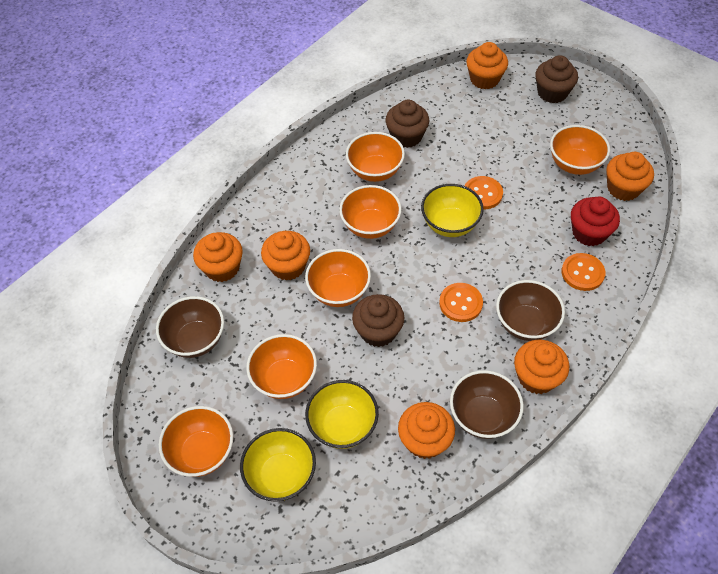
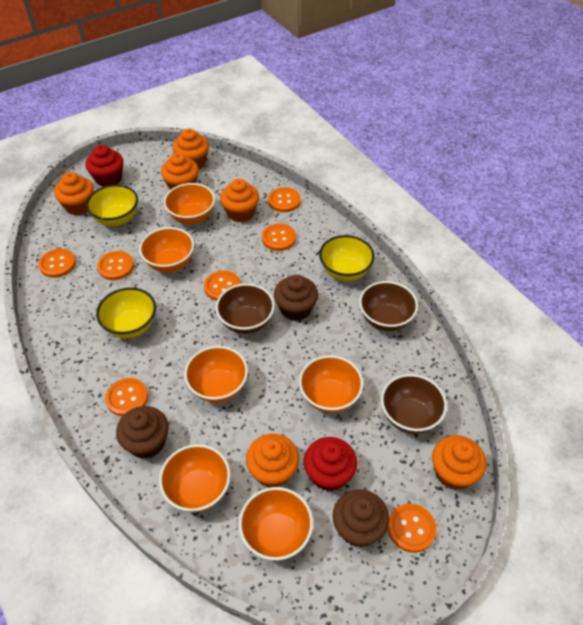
orange button: 3 -> 7
red cupcake: 1 -> 2

